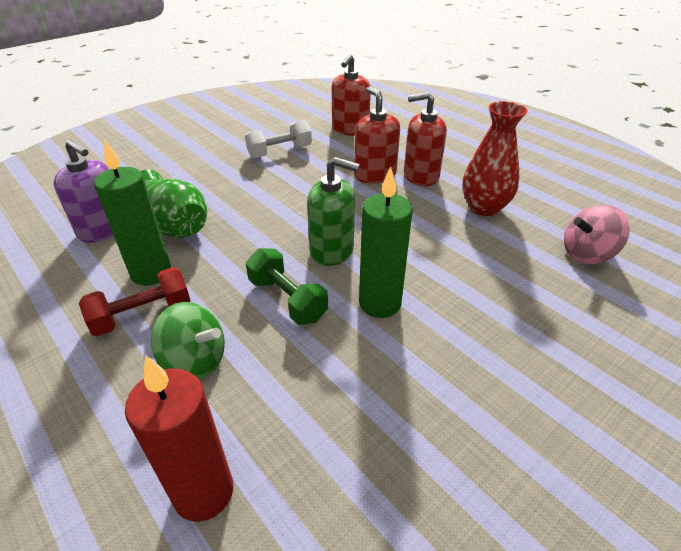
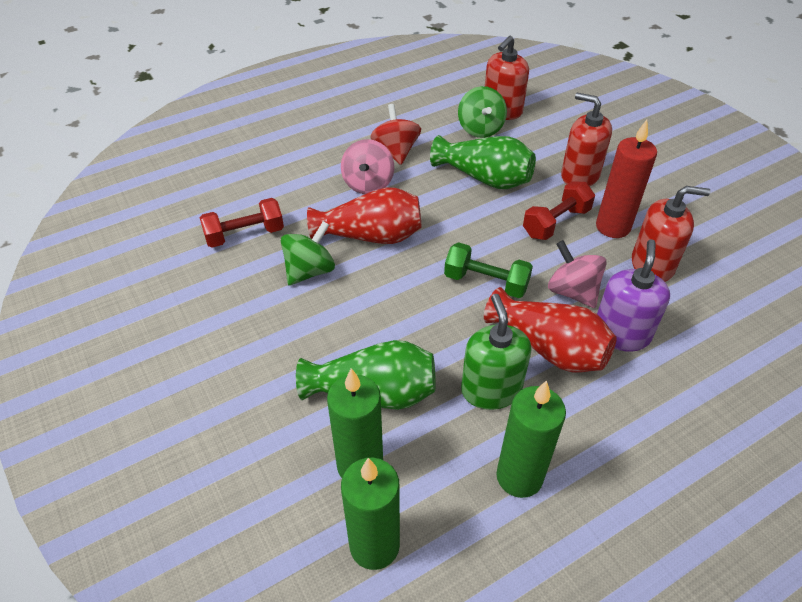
green candle: 2 -> 3
green spinning top: 1 -> 2
green vase: 1 -> 2
pink spinning top: 1 -> 2
red dumbbell: 1 -> 2
red spinning top: 0 -> 1
red vase: 1 -> 2
white dumbbell: 1 -> 0

